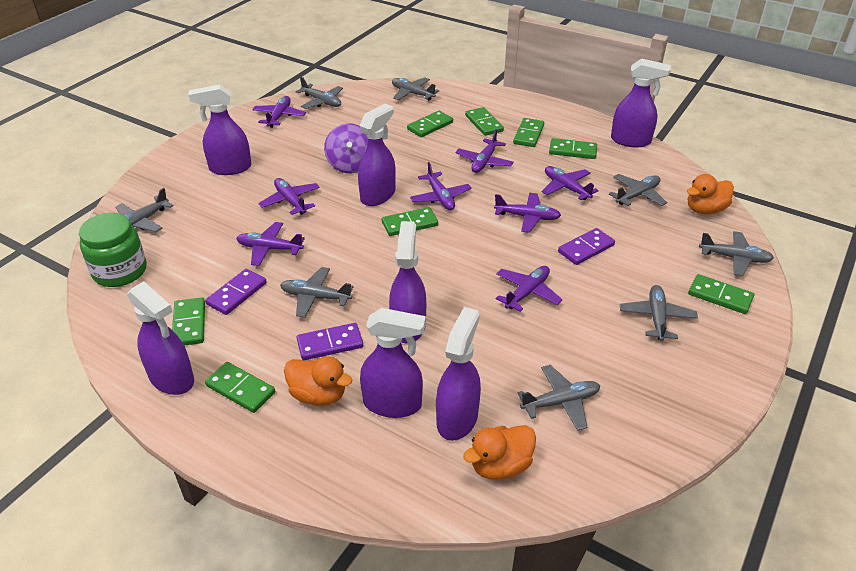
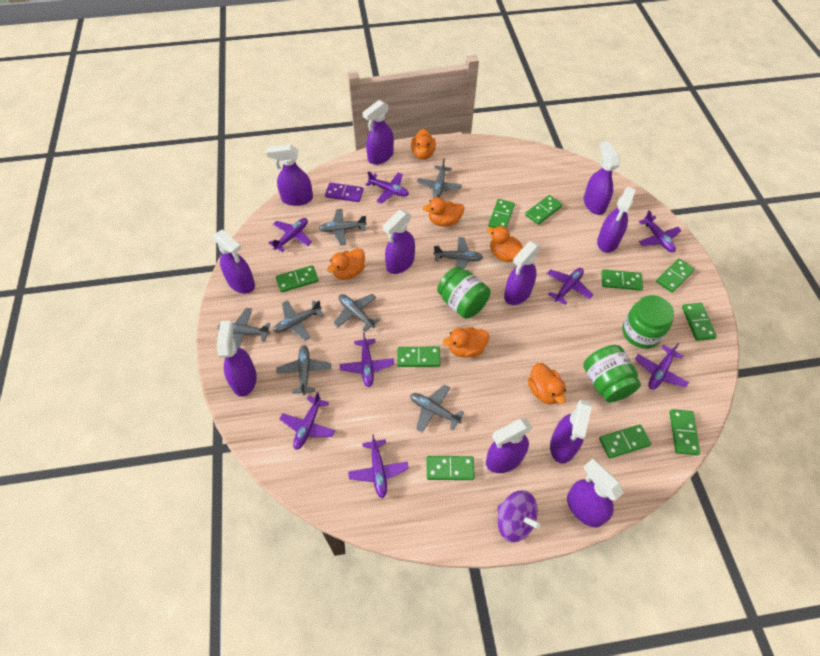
green domino: 8 -> 10
green jar: 1 -> 3
orange duck: 3 -> 6
purple domino: 3 -> 1
purple spray bottle: 7 -> 11

